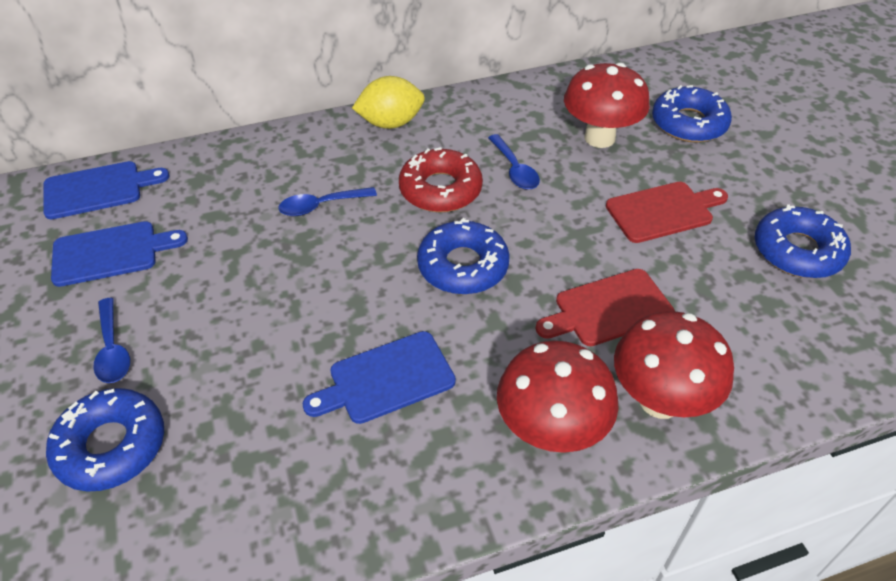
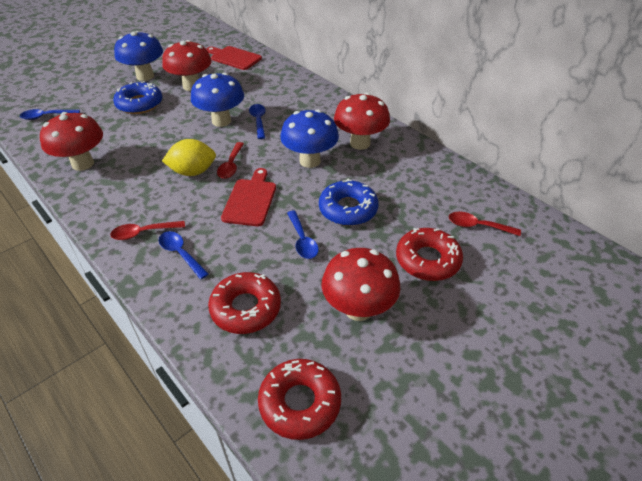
blue cutting board: 3 -> 0
blue donut: 4 -> 2
blue mushroom: 0 -> 3
blue spoon: 3 -> 4
red donut: 1 -> 3
red mushroom: 3 -> 4
red spoon: 0 -> 3

